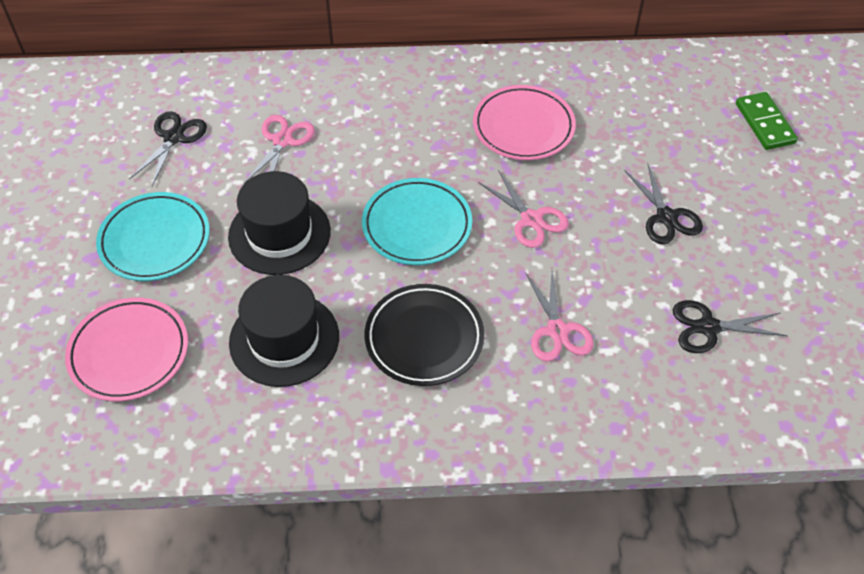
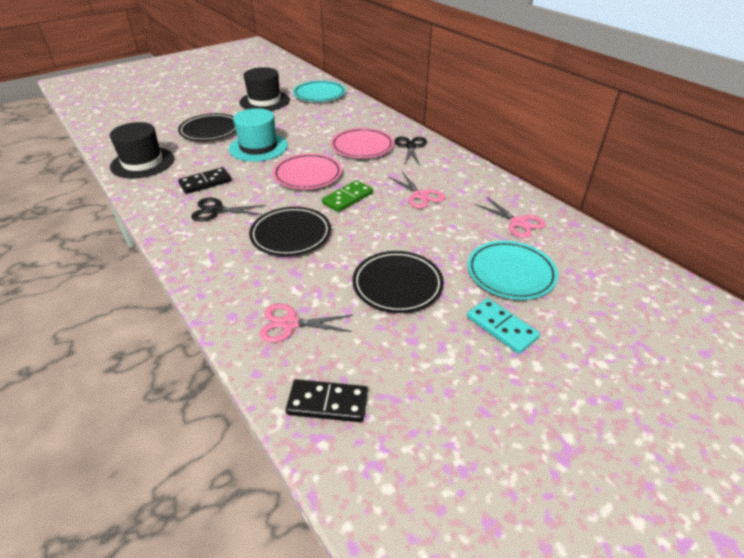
black domino: 0 -> 2
black plate: 1 -> 3
black scissors: 3 -> 2
turquoise domino: 0 -> 1
turquoise hat: 0 -> 1

